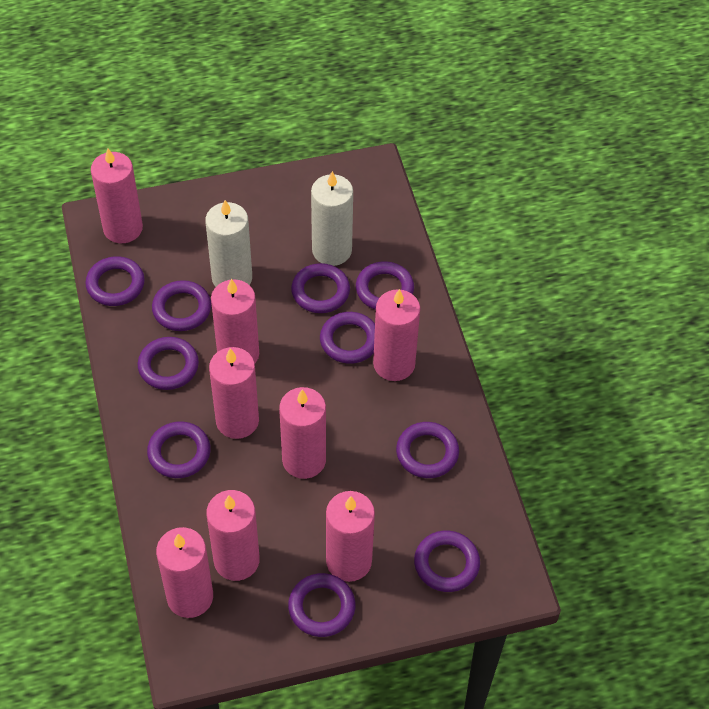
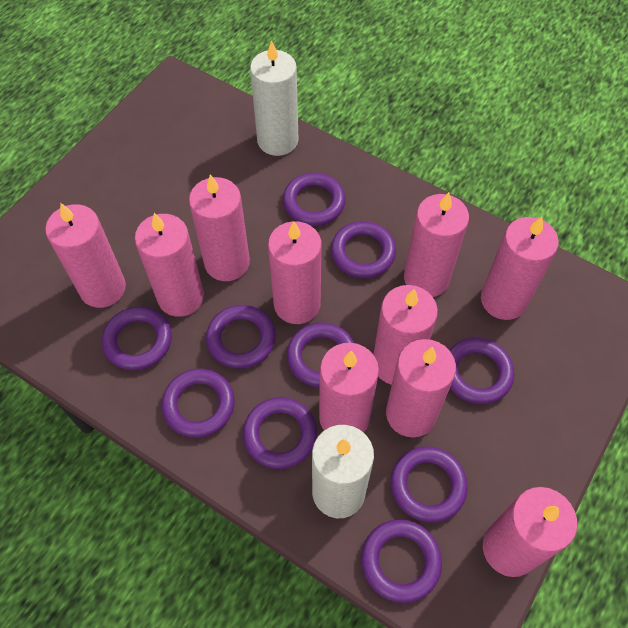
pink candle: 8 -> 10

